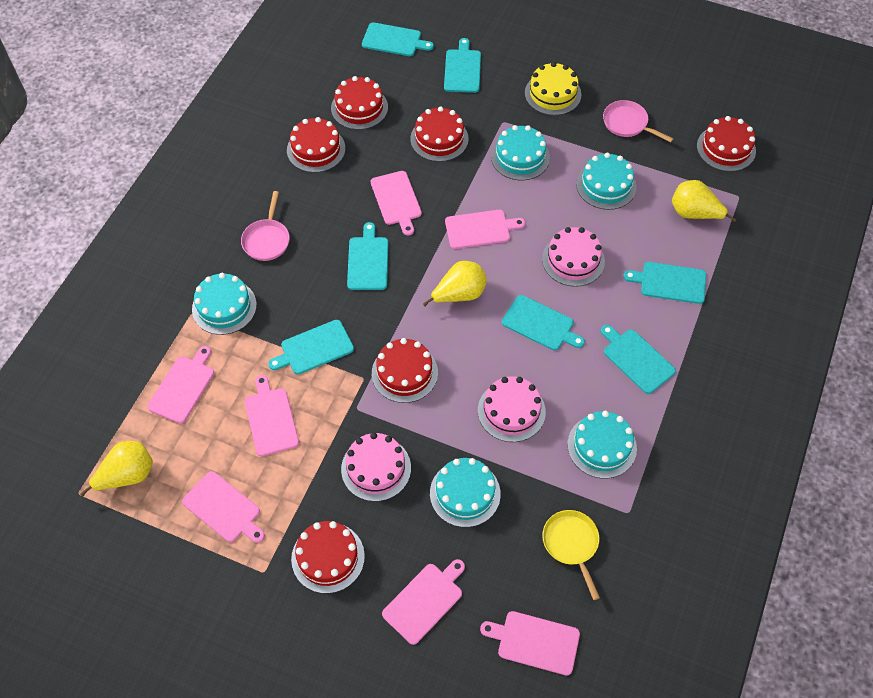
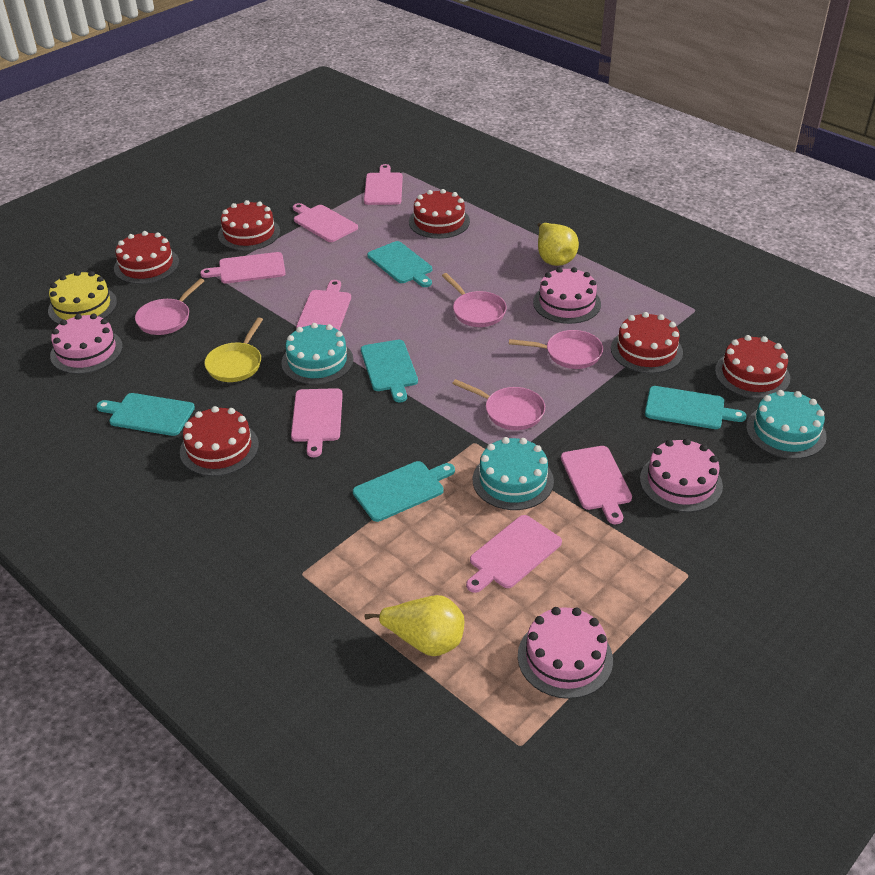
pink cake: 3 -> 4
pink pan: 2 -> 4
turquoise cake: 5 -> 3
turquoise cutting board: 7 -> 5
yellow pear: 3 -> 2

